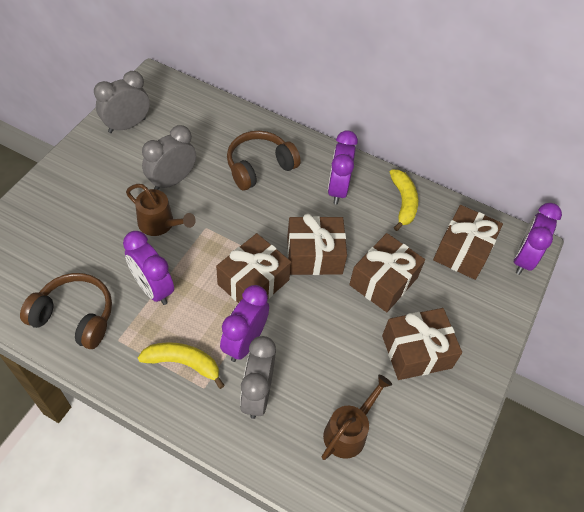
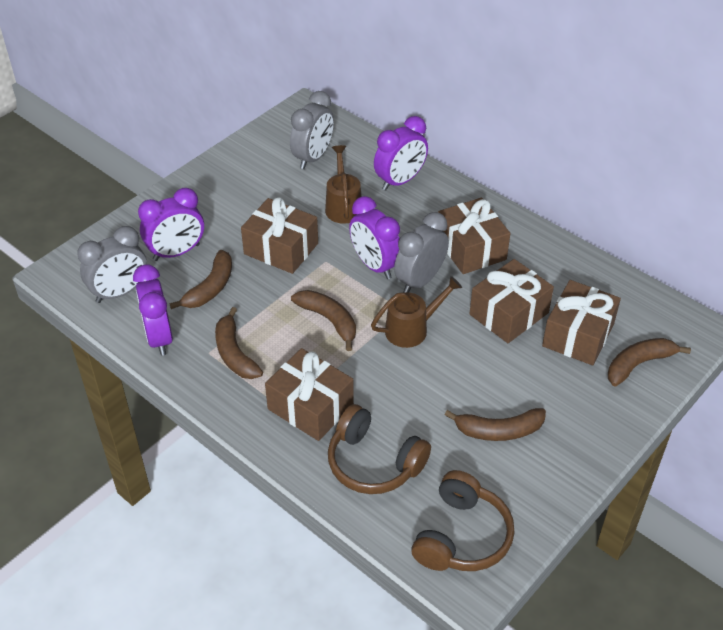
brown banana: 0 -> 5
yellow banana: 2 -> 0

